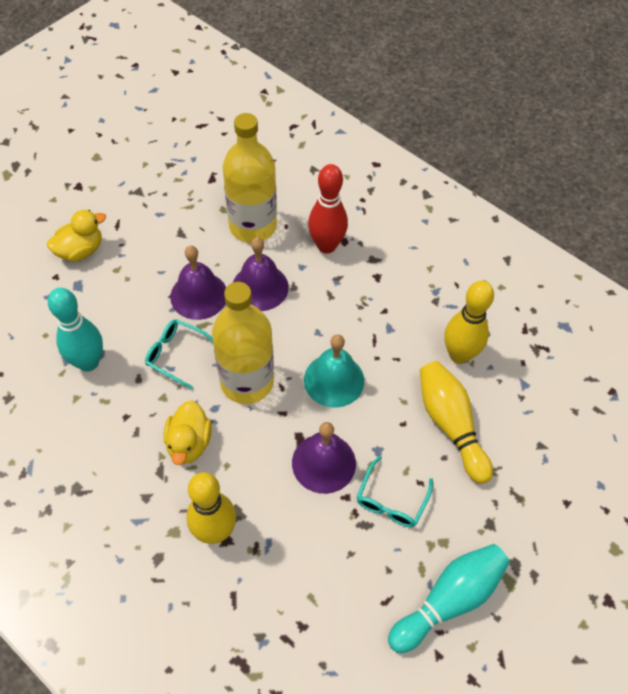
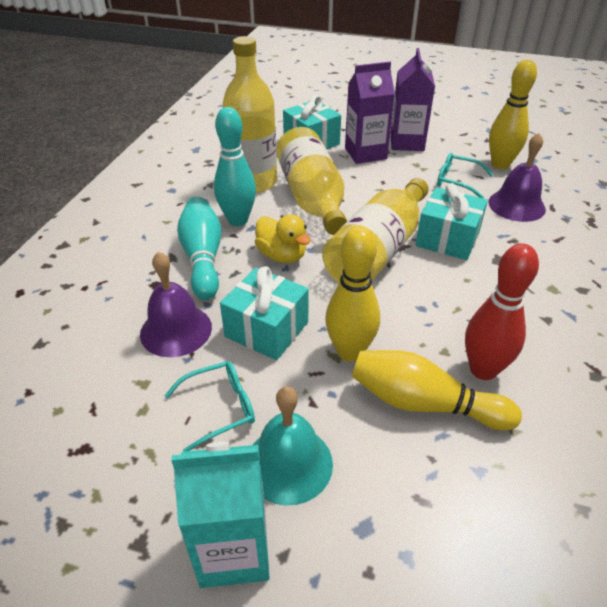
purple bell: 3 -> 2
purple carton: 0 -> 2
turquoise carton: 0 -> 1
turquoise gift: 0 -> 3
yellow bottle: 2 -> 3
yellow duck: 2 -> 1

